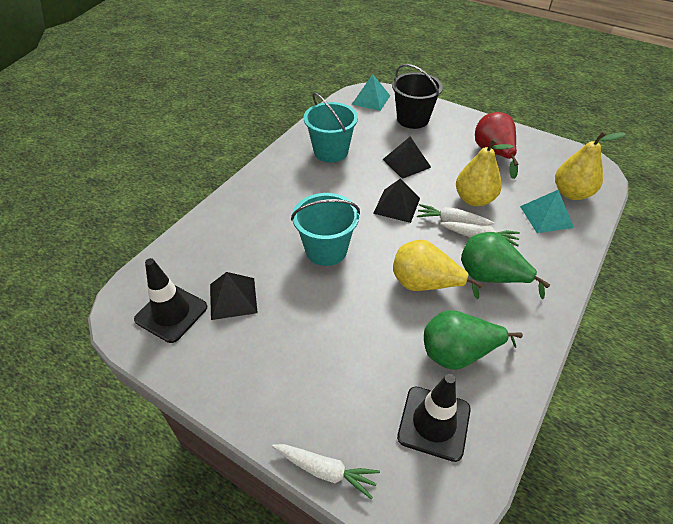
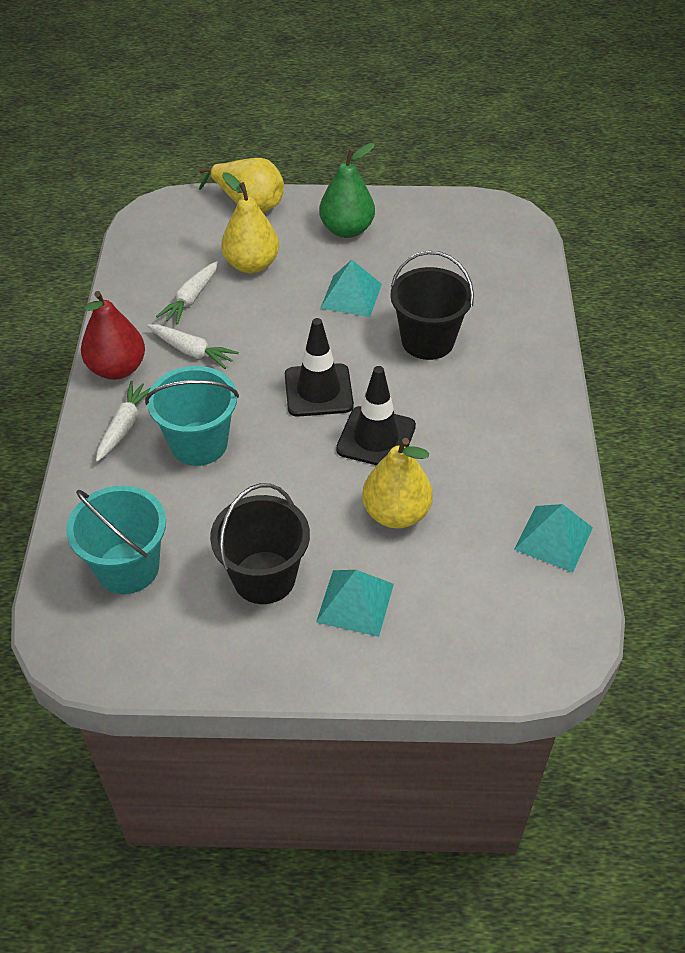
black bucket: 1 -> 2
black pyramid: 3 -> 0
green pear: 2 -> 1
turquoise pyramid: 2 -> 3

